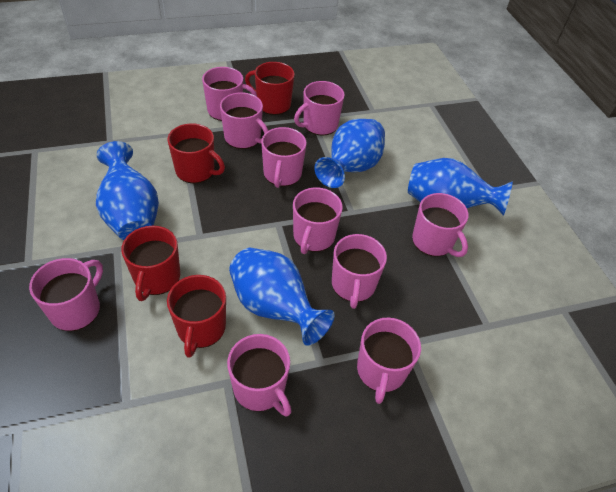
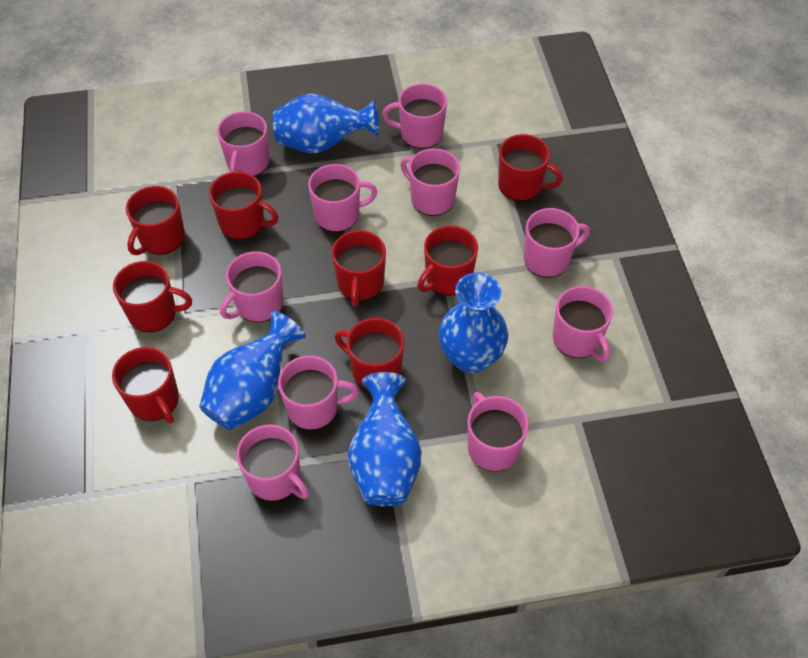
red mug: 4 -> 8

